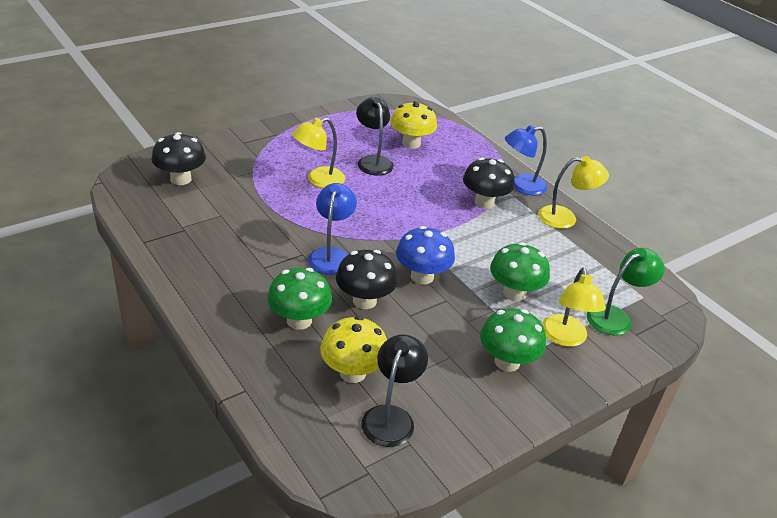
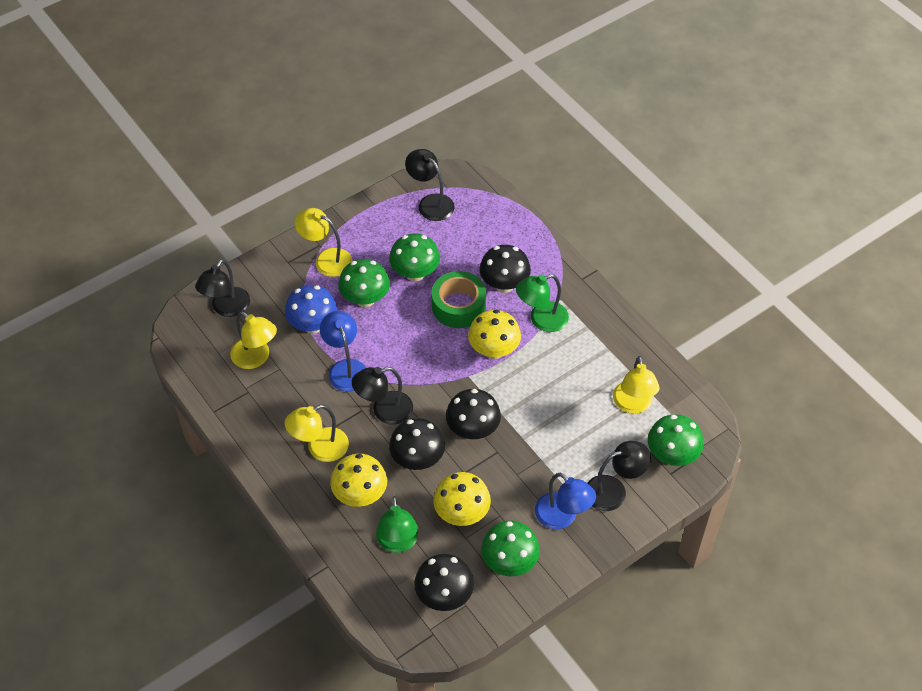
black lamp: 2 -> 4
black mushroom: 3 -> 4
green lamp: 1 -> 2
green mushroom: 3 -> 4
green tape: 0 -> 1
yellow lamp: 3 -> 4
yellow mushroom: 2 -> 3

